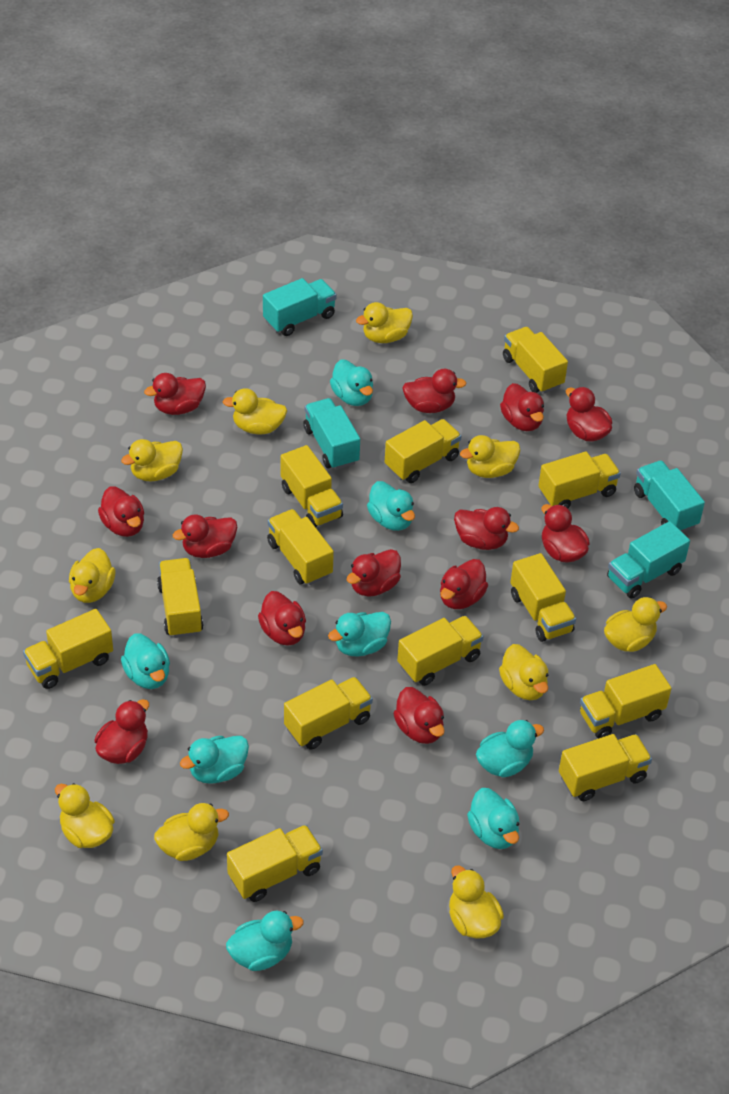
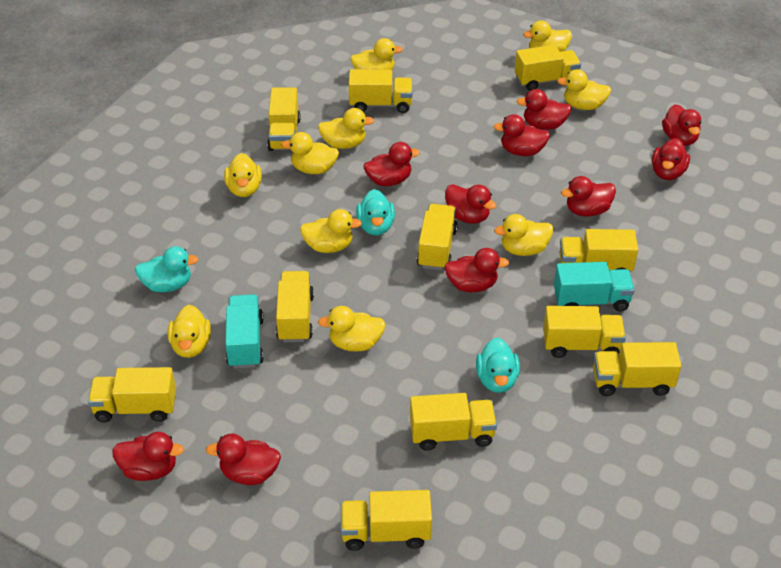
red duck: 13 -> 10
turquoise duck: 8 -> 3
turquoise truck: 4 -> 2
yellow truck: 13 -> 11

